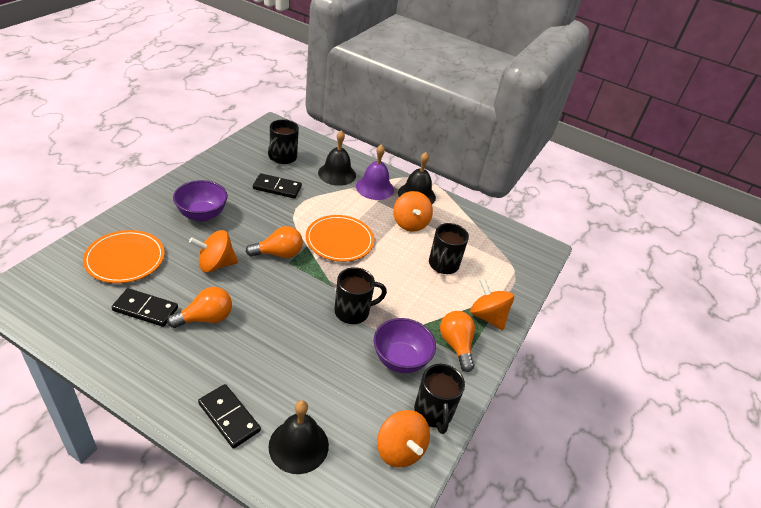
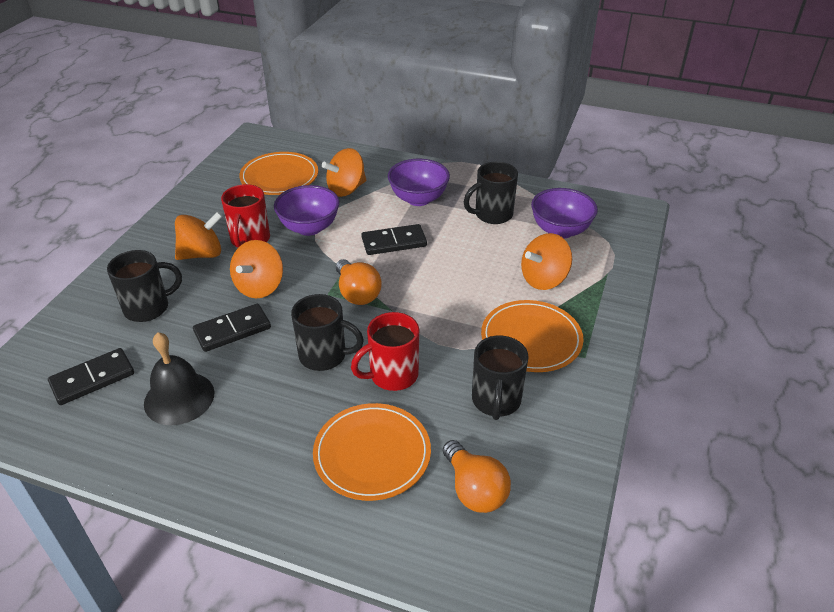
black bell: 3 -> 1
orange light bulb: 3 -> 2
orange plate: 2 -> 3
purple bell: 1 -> 0
purple bowl: 2 -> 3
red mug: 0 -> 2

